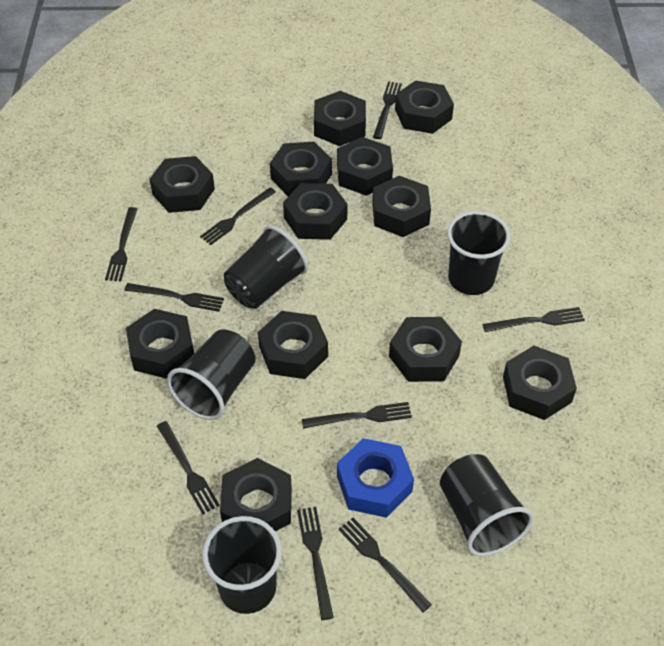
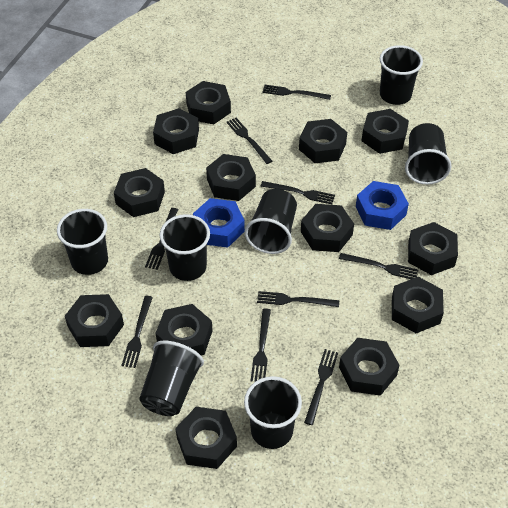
black cup: 5 -> 7
black nut: 12 -> 13
blue nut: 1 -> 2

